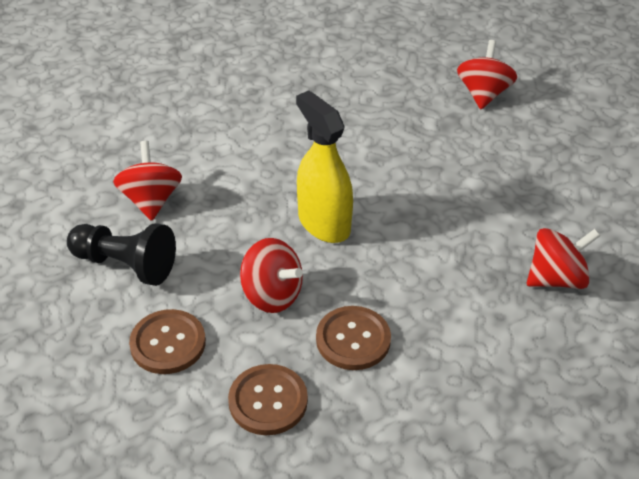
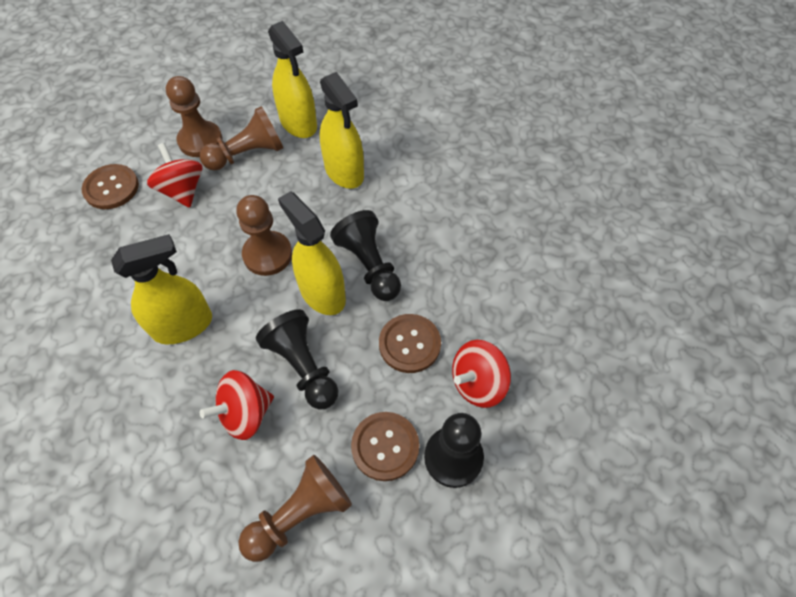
black pawn: 1 -> 3
brown pawn: 0 -> 4
red spinning top: 4 -> 3
yellow spray bottle: 1 -> 4

